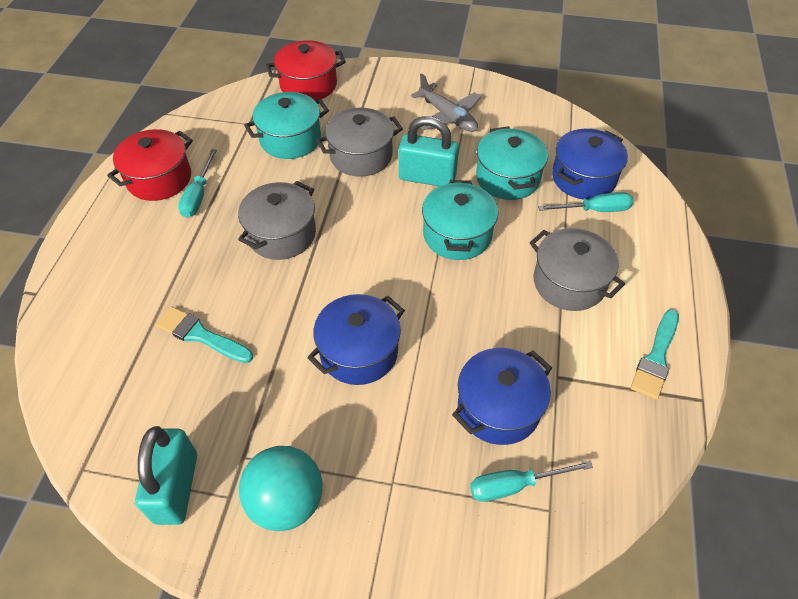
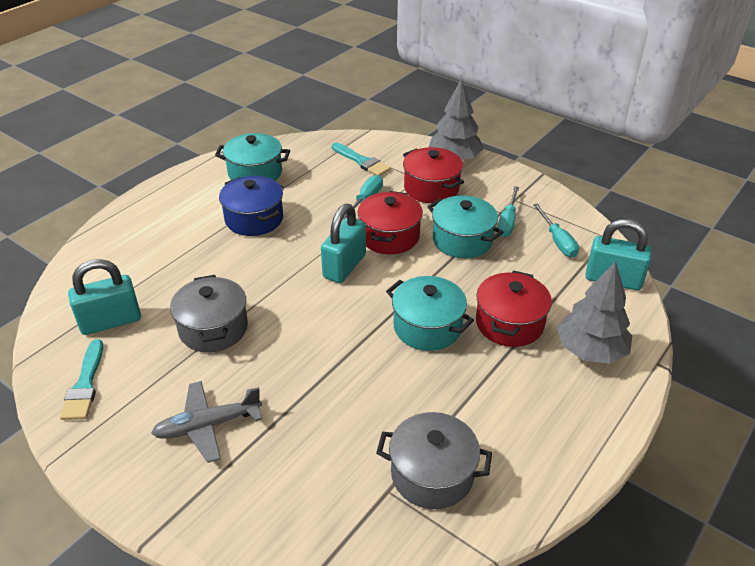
blue pot: 3 -> 1
grey pot: 3 -> 2
grey tree: 0 -> 2
red pot: 2 -> 3
turquoise ball: 1 -> 0
turquoise padlock: 2 -> 3

